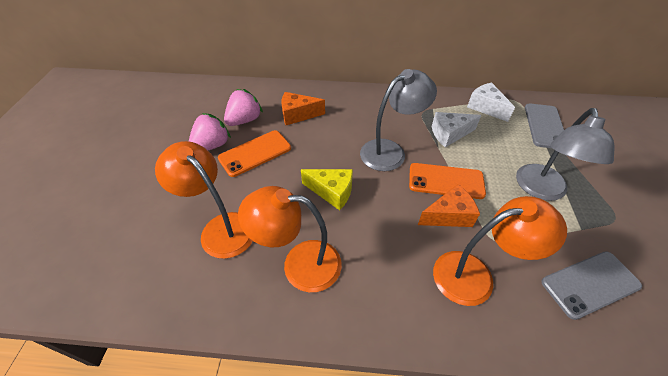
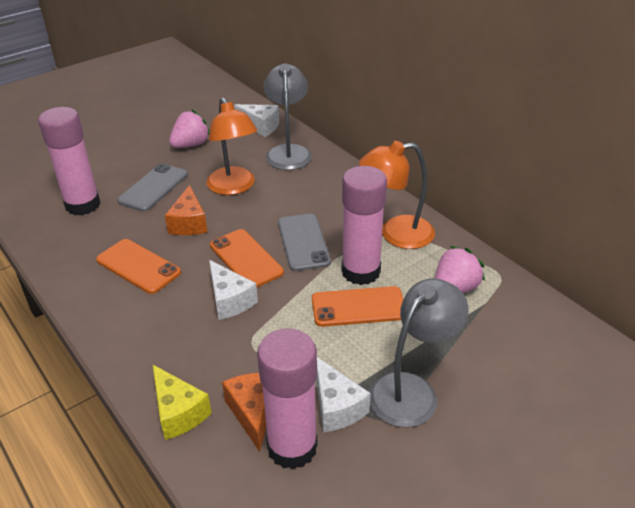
orange lamp: 3 -> 2
orange phone: 2 -> 3
pink glue stick: 0 -> 3
white cheese: 2 -> 3

